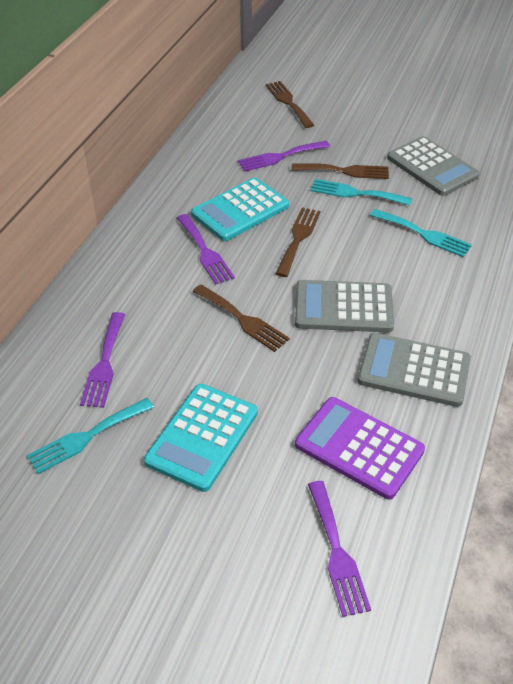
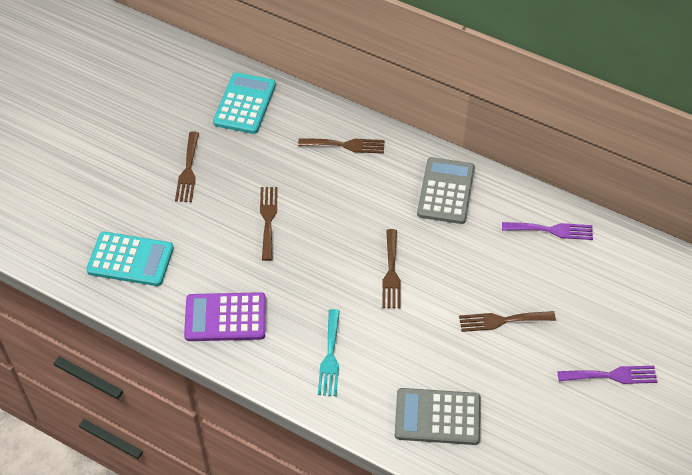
brown fork: 4 -> 5
grey calculator: 3 -> 2
purple fork: 4 -> 2
turquoise fork: 3 -> 1

